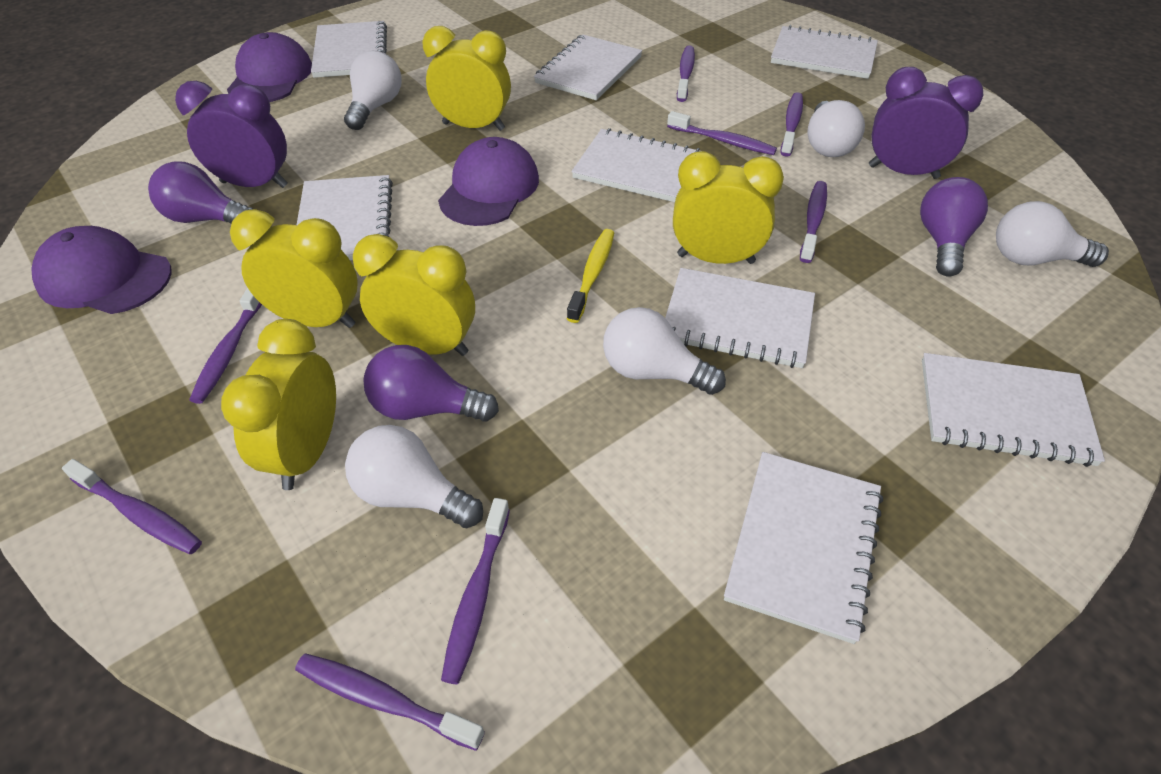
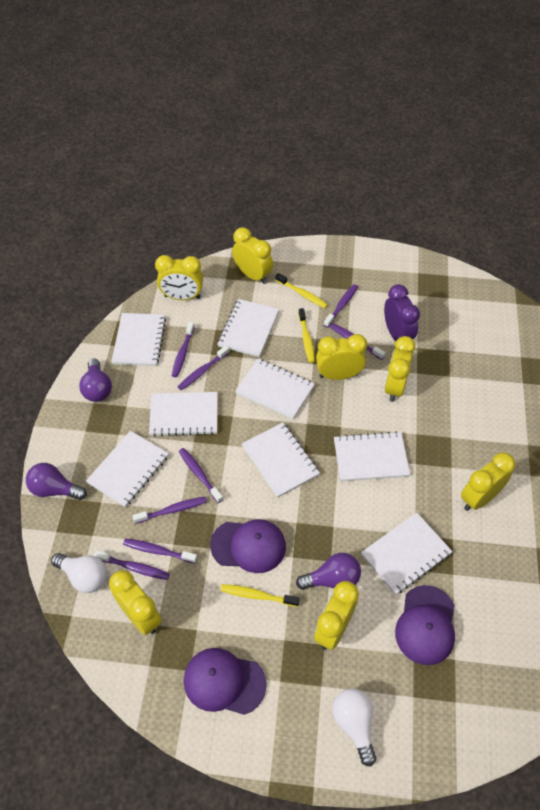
purple clock: 2 -> 1
white light bulb: 5 -> 2
yellow clock: 5 -> 7
yellow toothbrush: 1 -> 3

